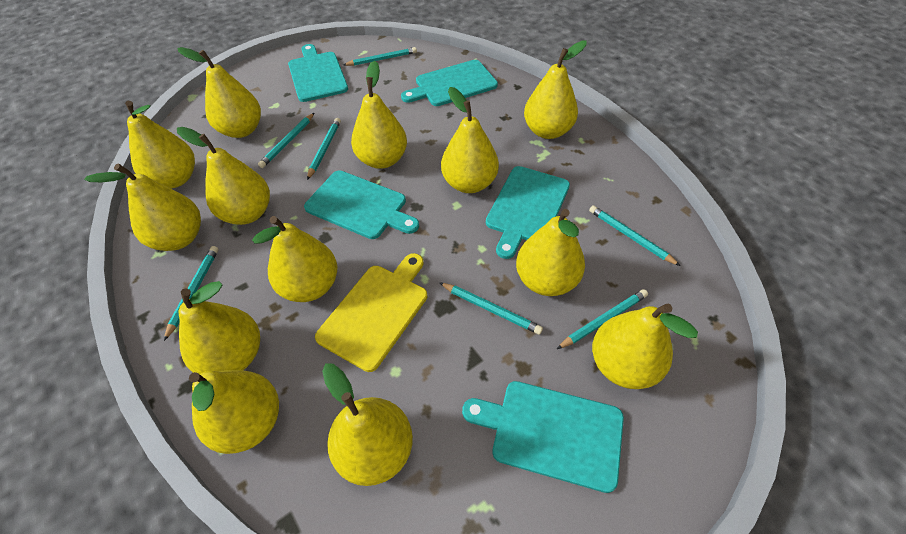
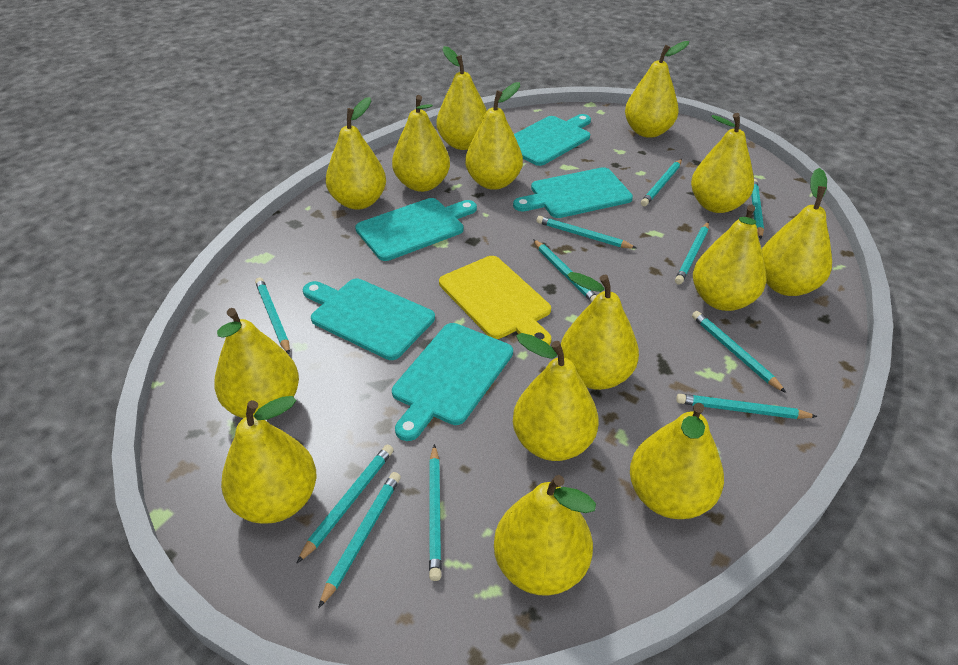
turquoise pencil: 7 -> 11
yellow pear: 13 -> 14

